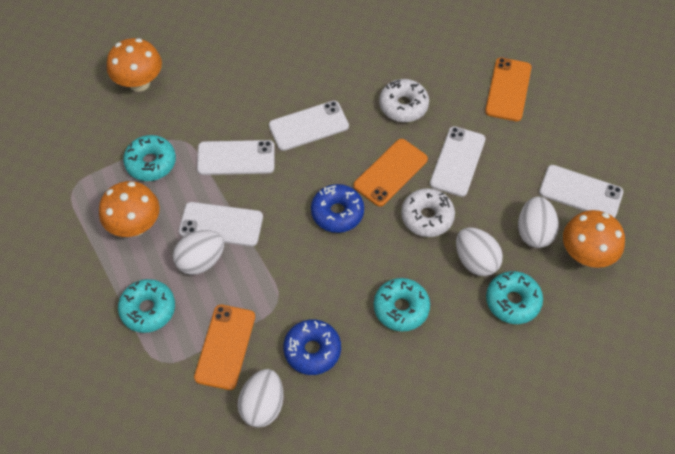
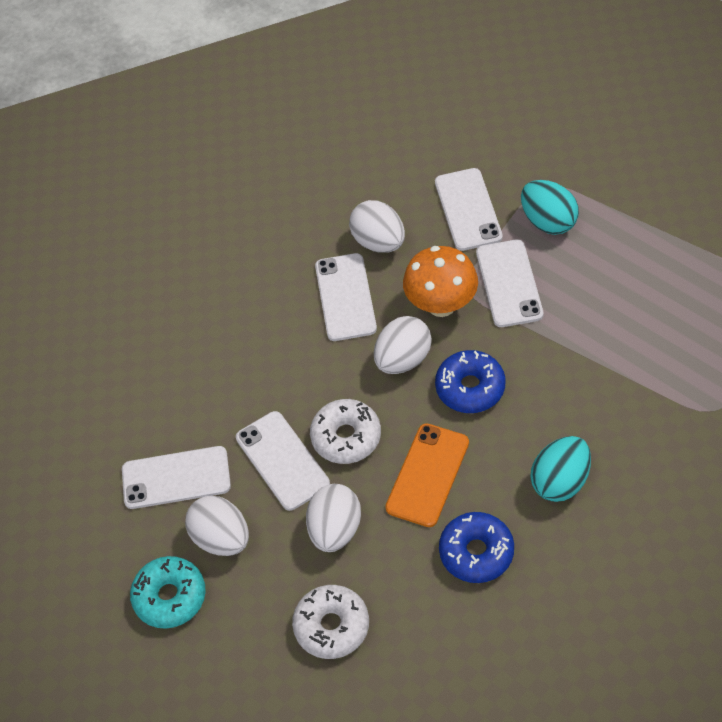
orange mushroom: 3 -> 1
orange phone: 3 -> 1
turquoise donut: 4 -> 1
turquoise egg: 0 -> 2

